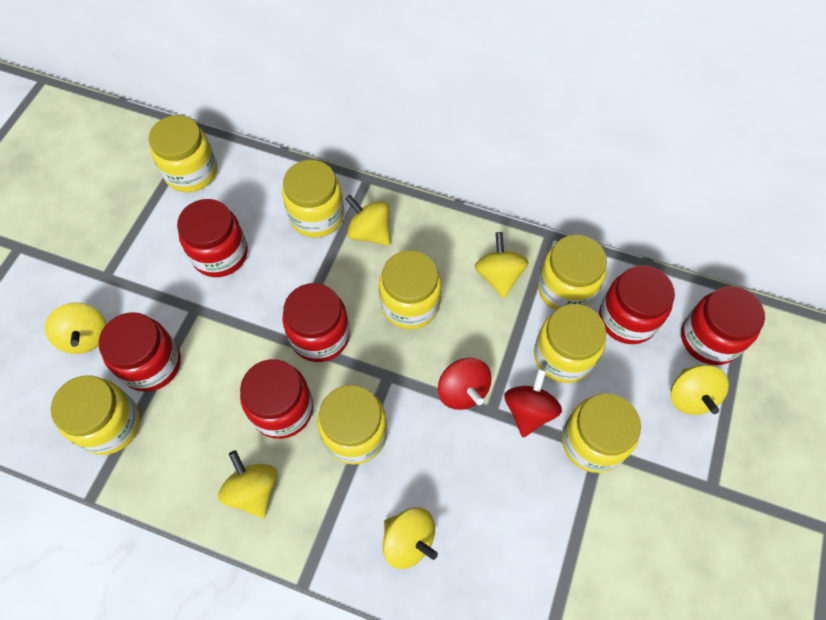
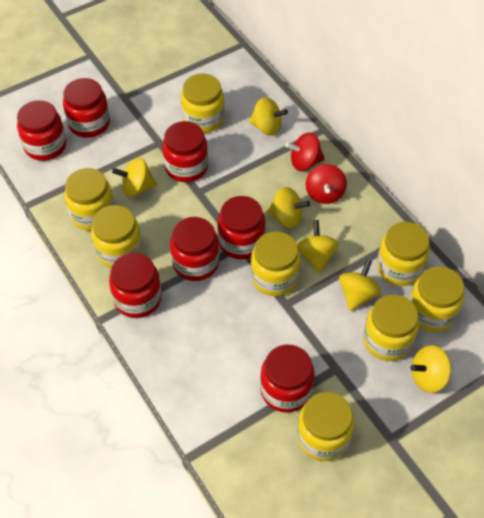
red jar: 6 -> 7

